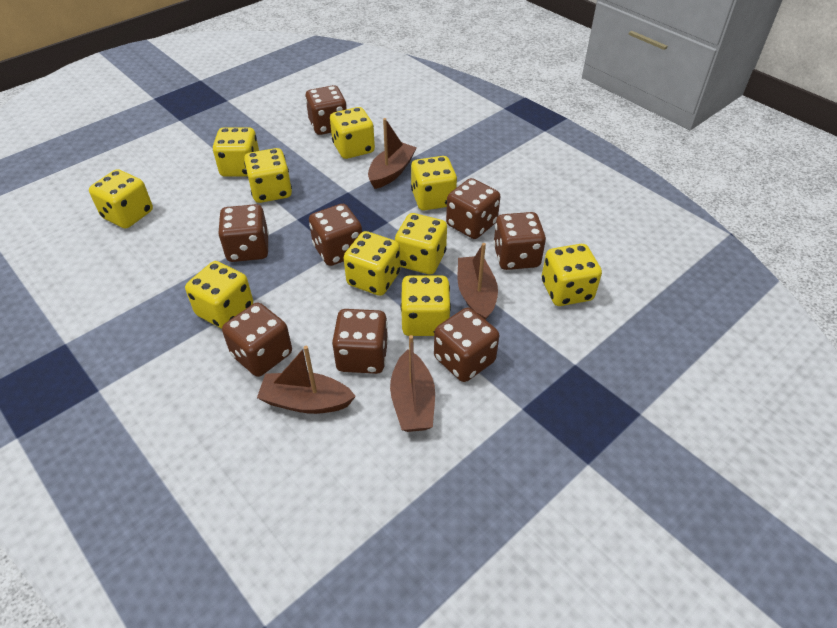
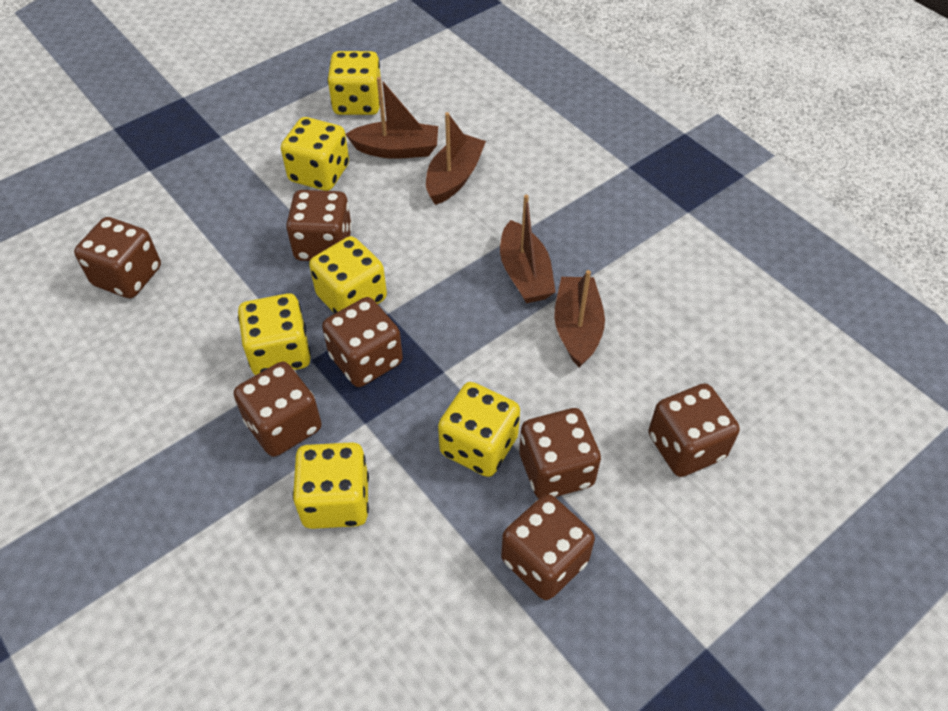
brown dice: 8 -> 7
yellow dice: 10 -> 6

